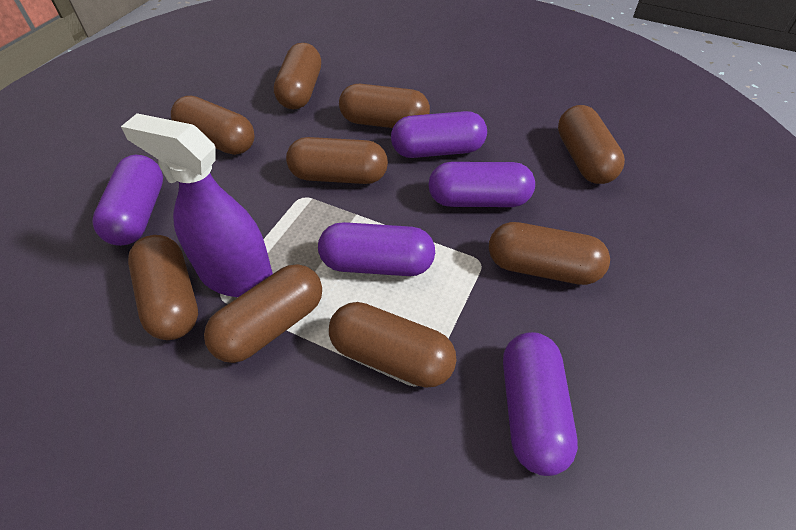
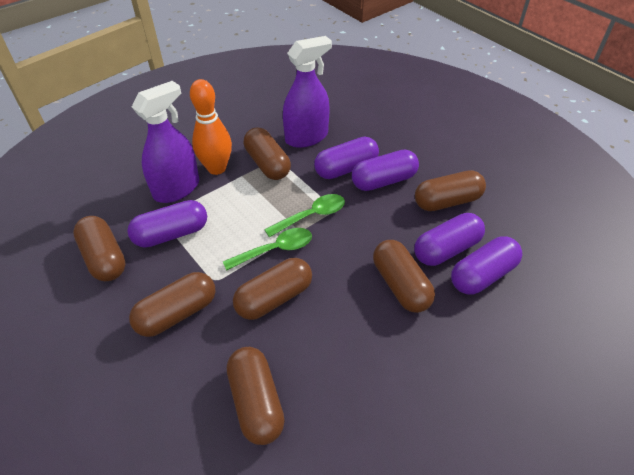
brown capsule: 9 -> 7
green spoon: 0 -> 2
orange bowling pin: 0 -> 1
purple spray bottle: 1 -> 2

